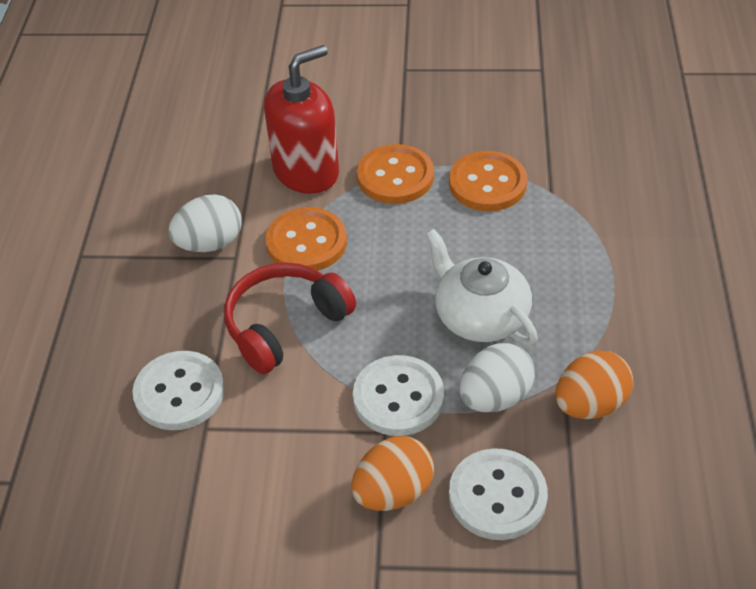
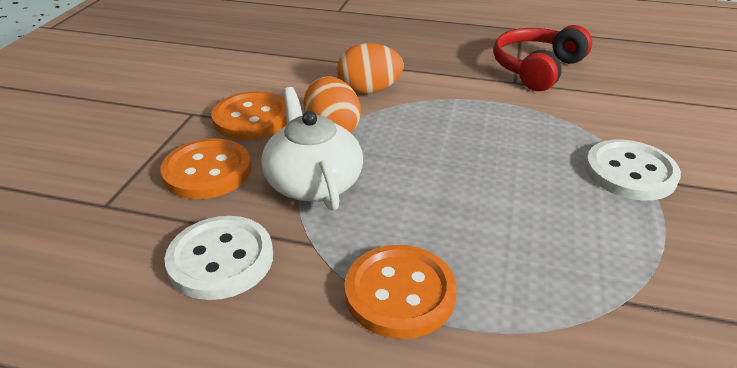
red soap dispenser: 1 -> 0
white button: 3 -> 2
white egg: 2 -> 0

